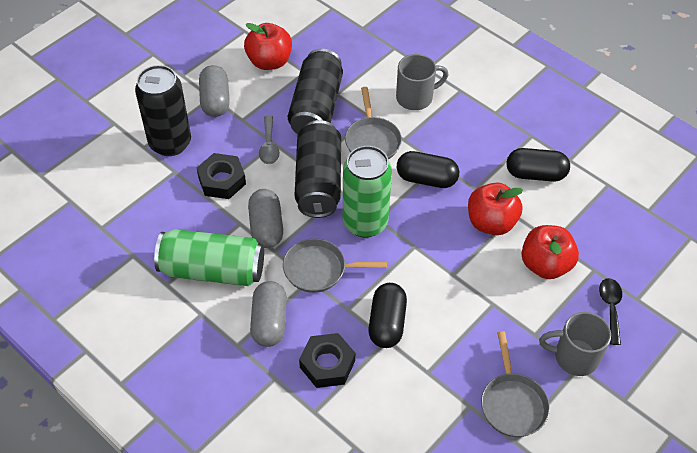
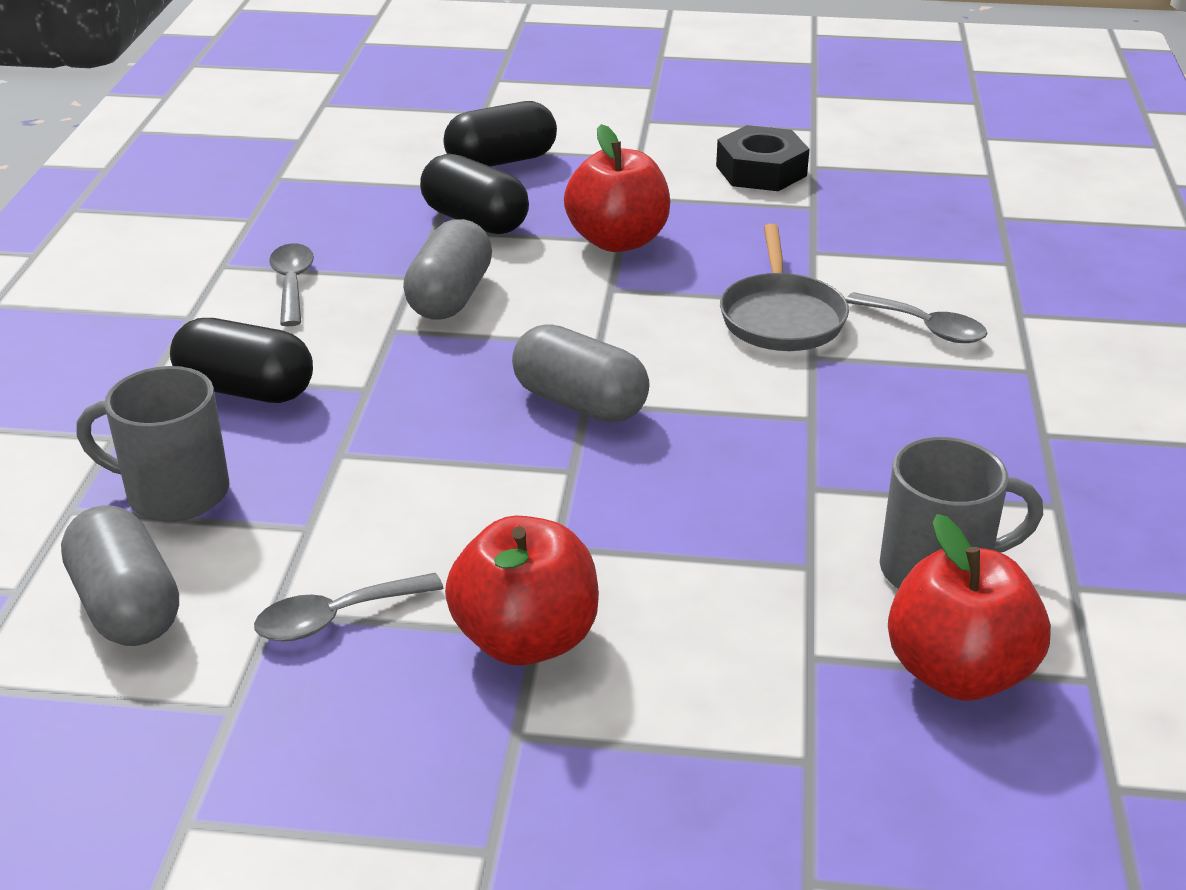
black can: 3 -> 0
black nut: 2 -> 1
black spoon: 1 -> 0
green can: 2 -> 0
grey pan: 3 -> 1
grey spoon: 1 -> 3

